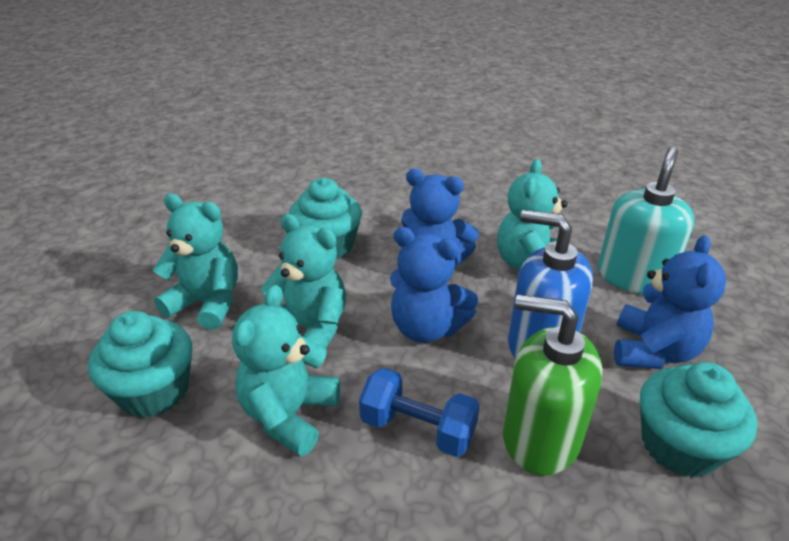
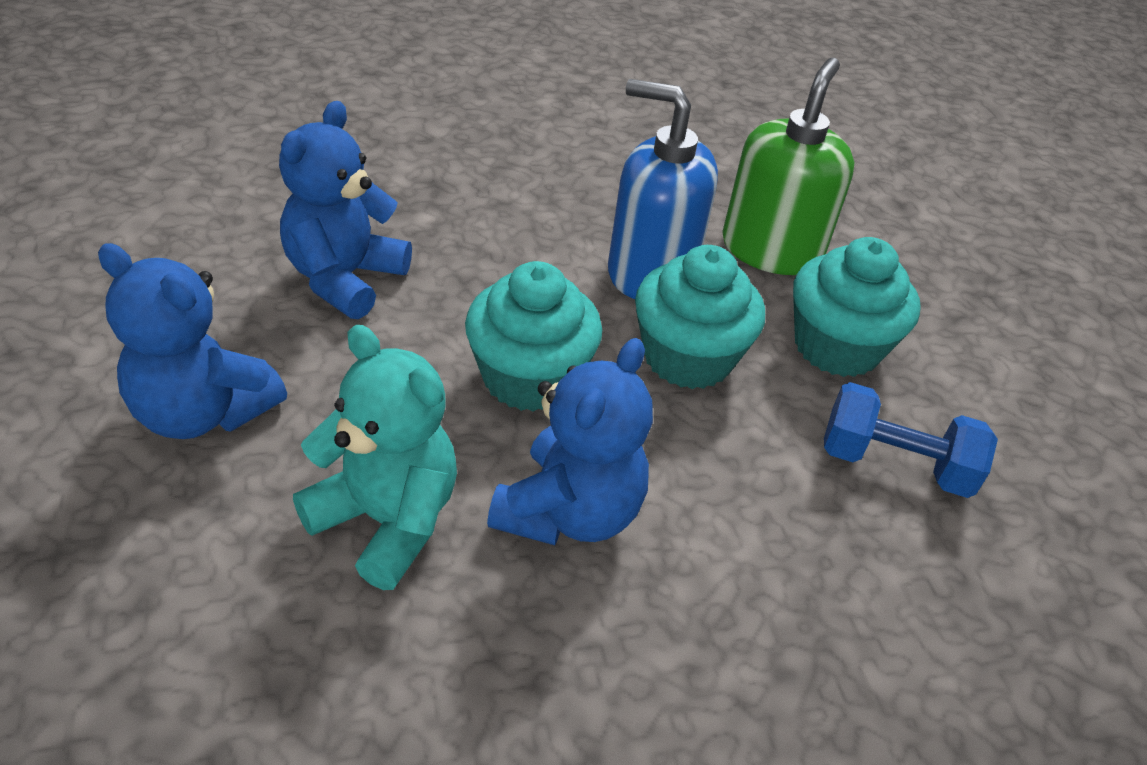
turquoise soap dispenser: 1 -> 0
turquoise teddy bear: 4 -> 1

